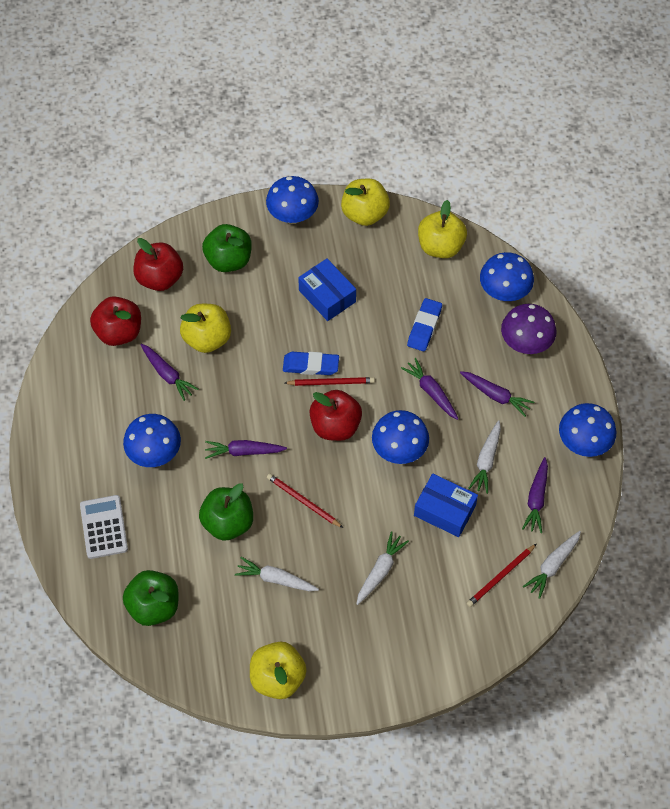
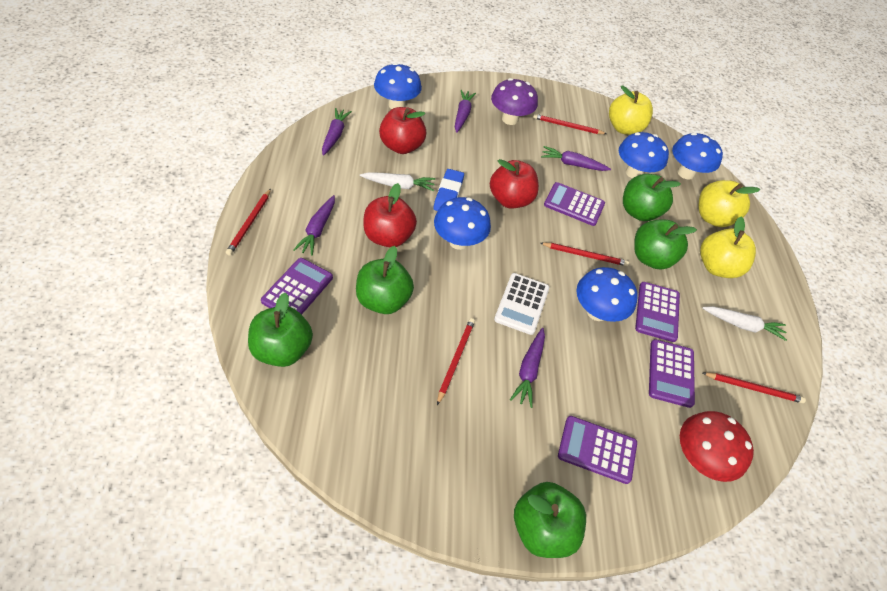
blue box: 2 -> 0
blue eraser: 2 -> 1
green apple: 3 -> 5
purple calculator: 0 -> 5
red mushroom: 0 -> 1
red pencil: 3 -> 5
white carrot: 4 -> 2
yellow apple: 4 -> 3

